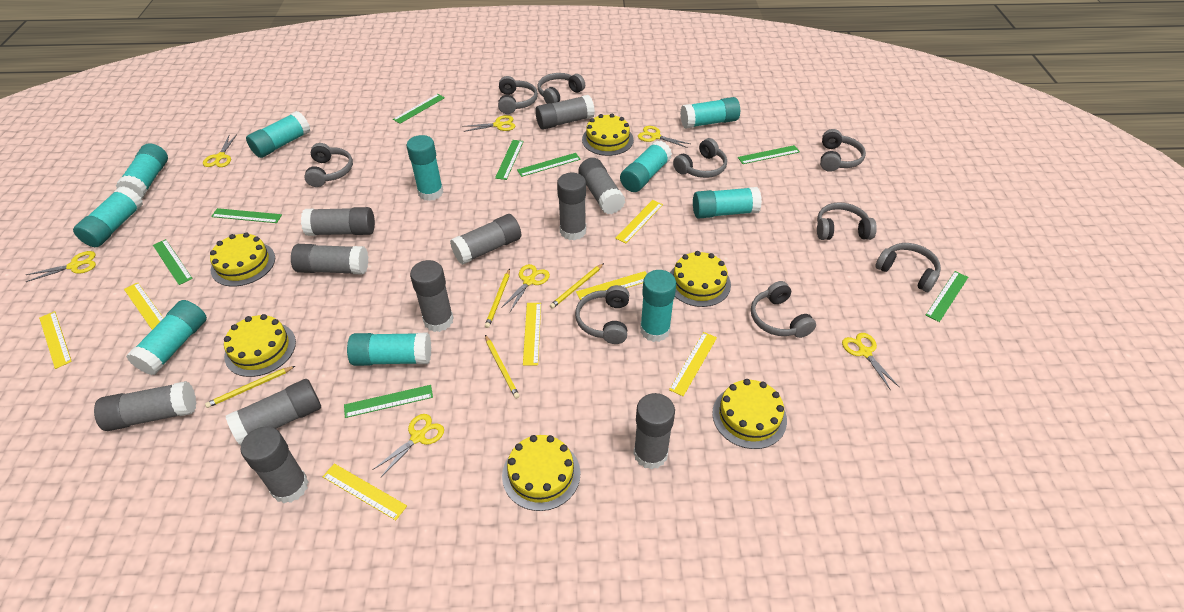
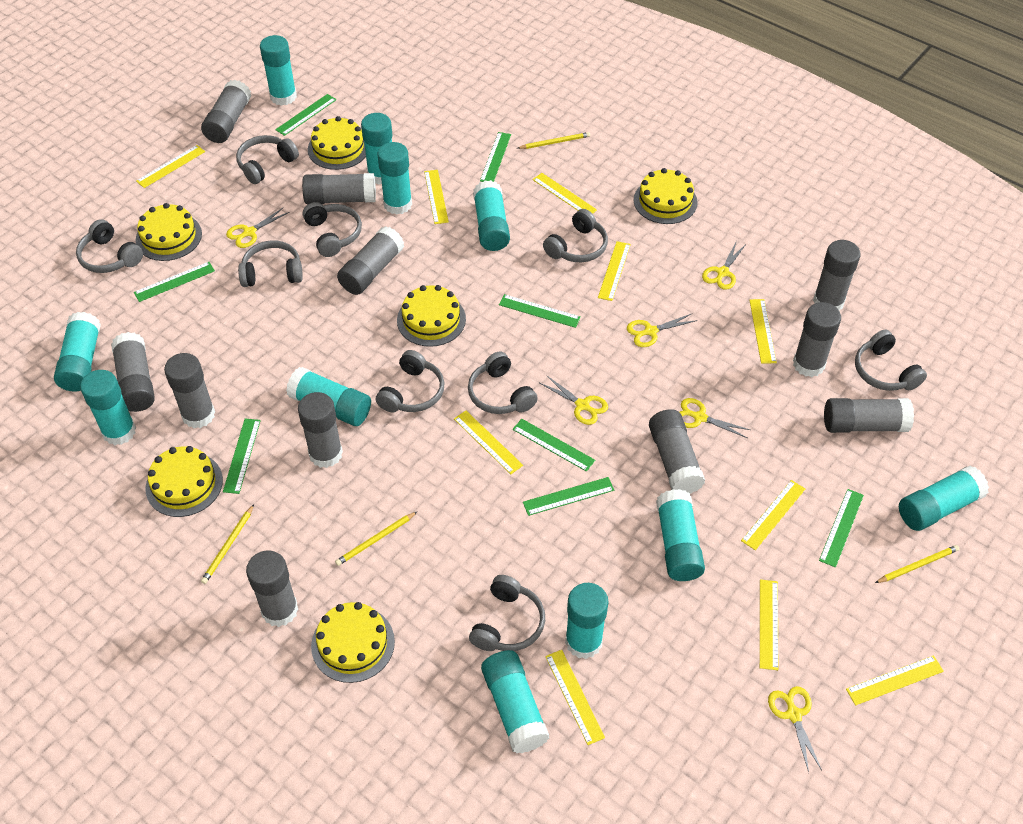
turquoise glue stick: 10 -> 11
yellow ruler: 7 -> 10
yellow scissors: 7 -> 6

